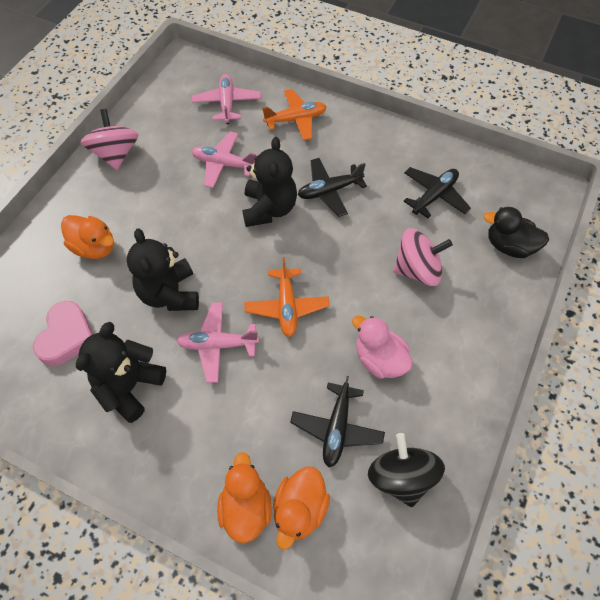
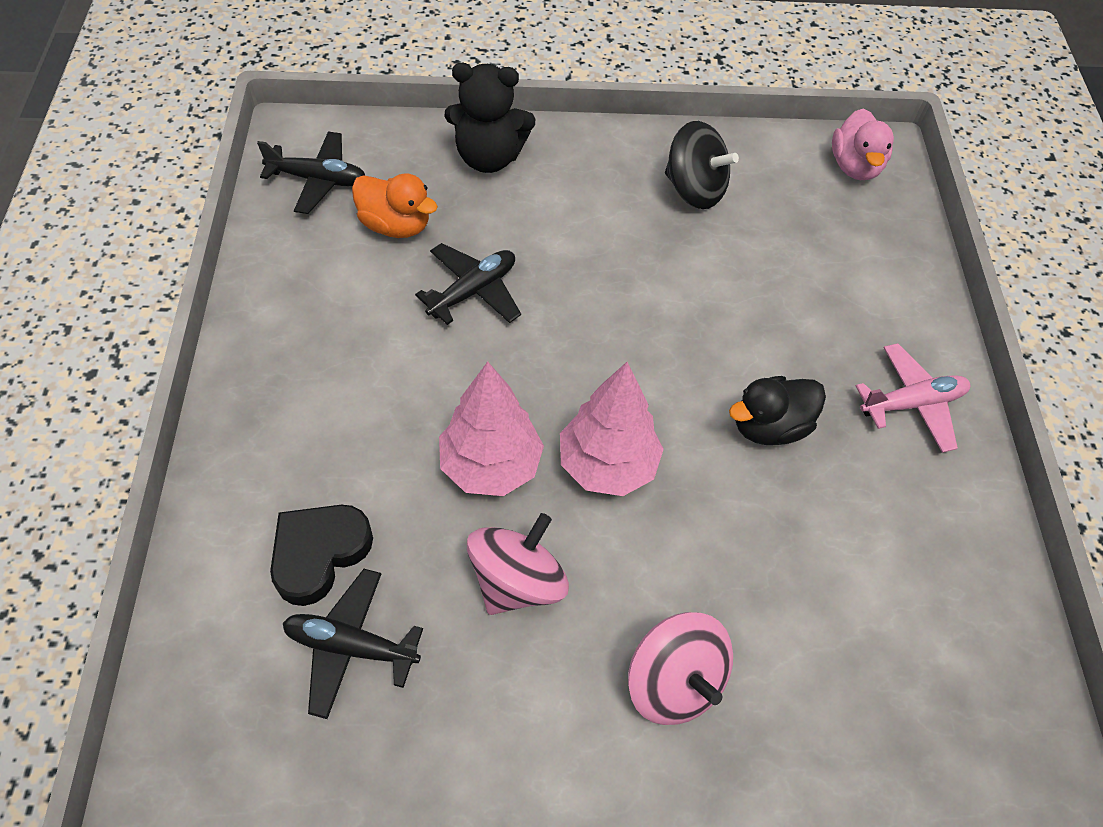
black heart: 0 -> 1
black teddy bear: 3 -> 1
orange duck: 3 -> 1
orange plane: 2 -> 0
pink heart: 1 -> 0
pink plane: 3 -> 1
pink tree: 0 -> 2

